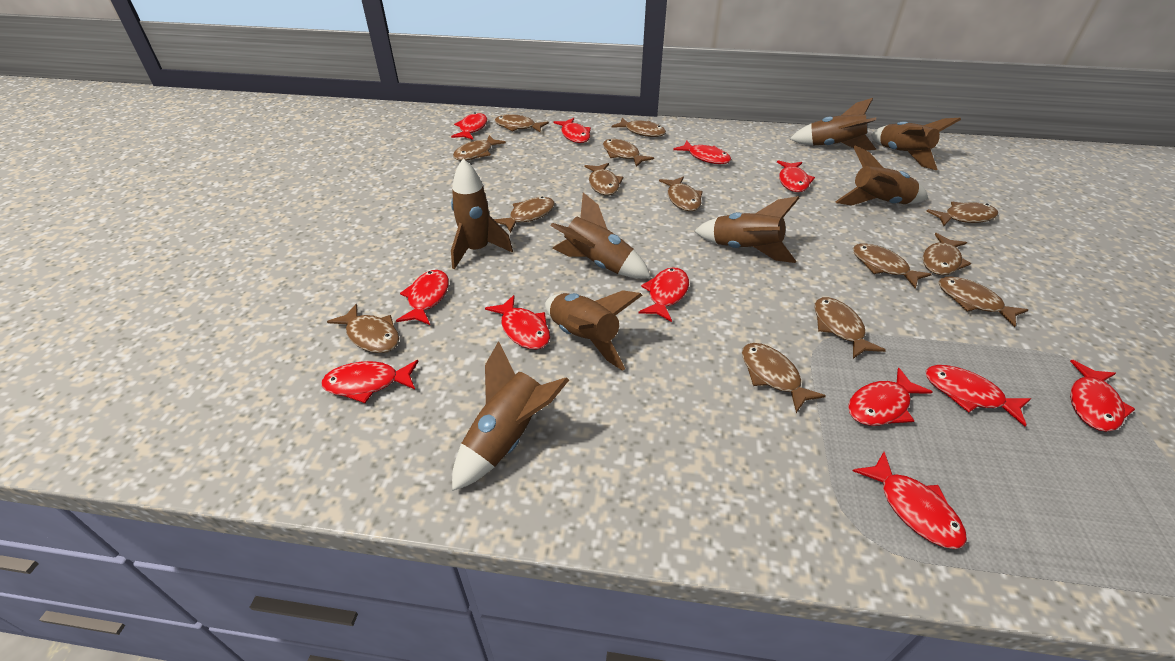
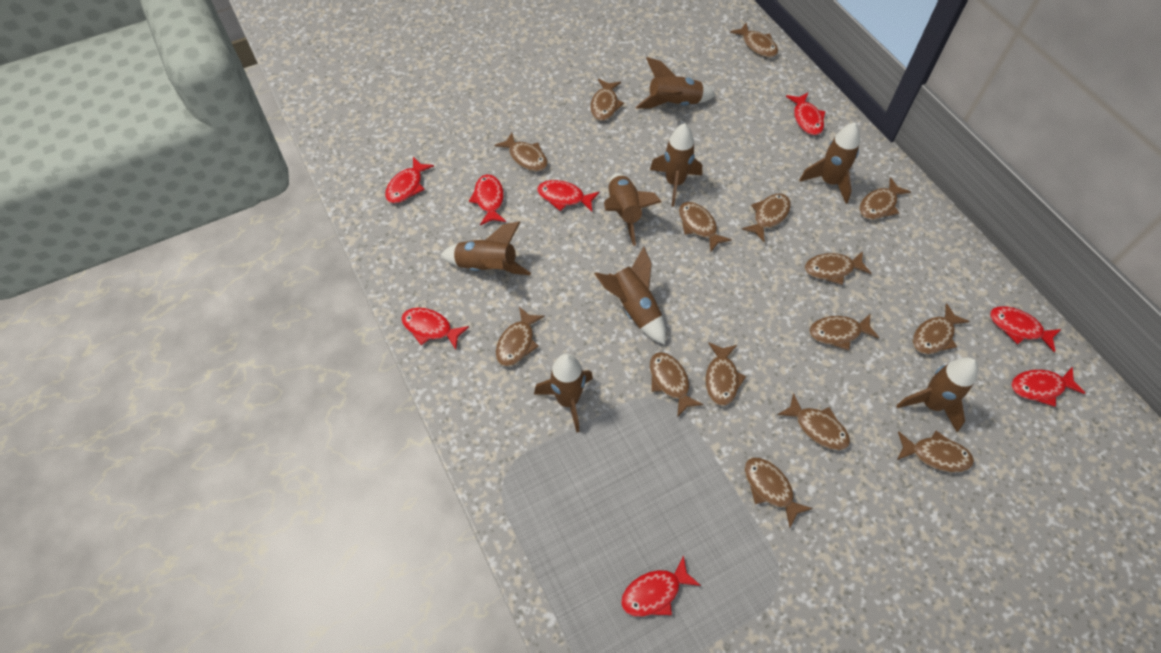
brown fish: 14 -> 15
red fish: 12 -> 8

